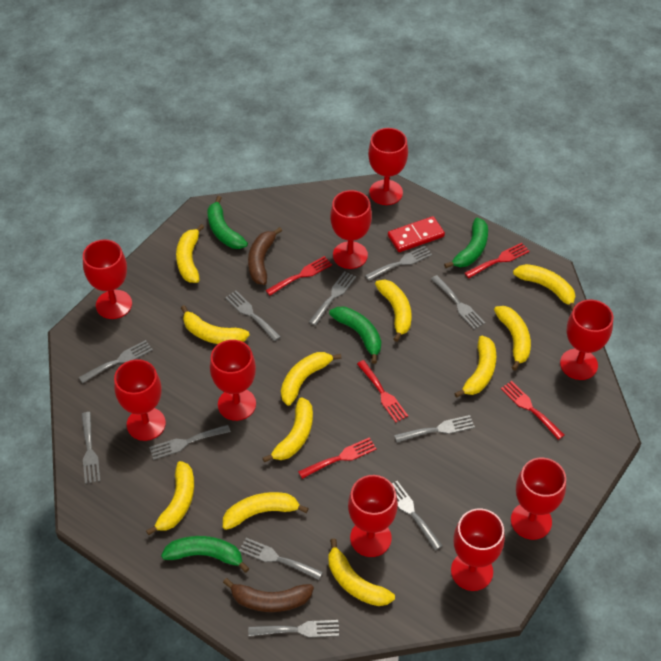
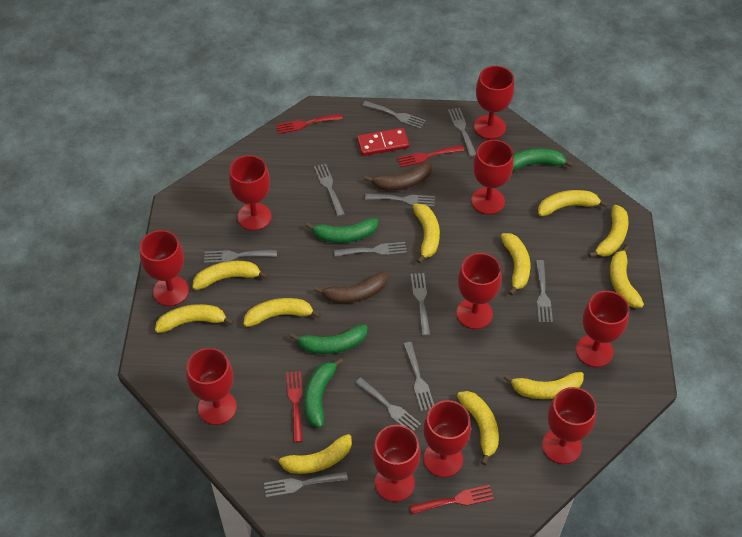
red fork: 5 -> 4
red goblet: 9 -> 10

